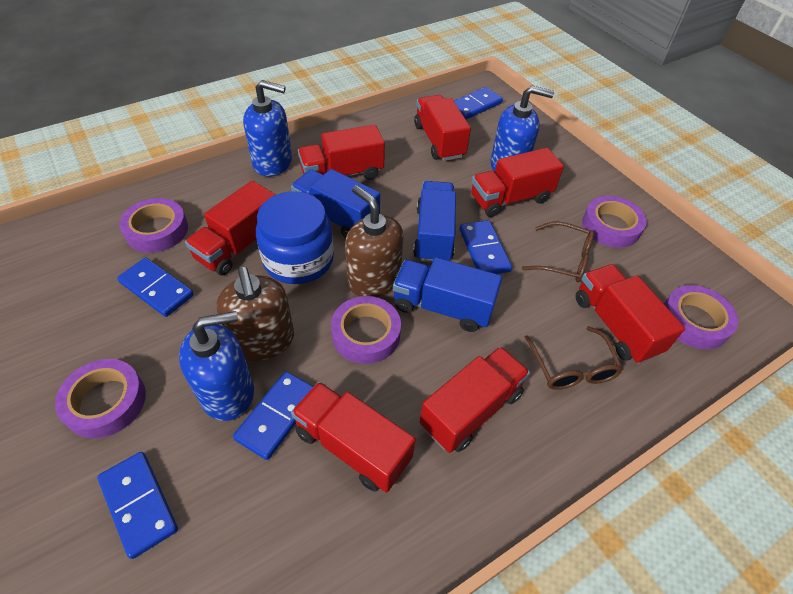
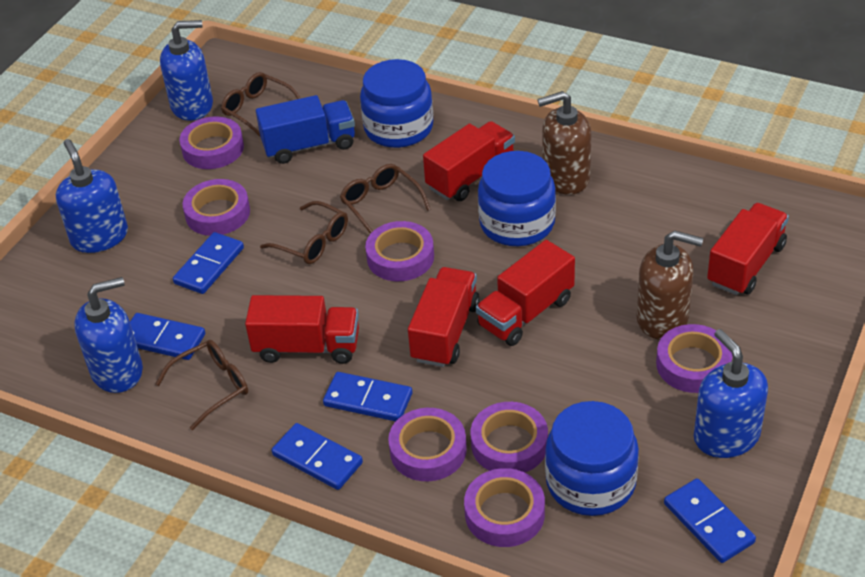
blue jar: 1 -> 3
blue soap dispenser: 3 -> 4
blue truck: 3 -> 1
brown glasses: 2 -> 4
purple tape: 5 -> 7
red truck: 7 -> 5

